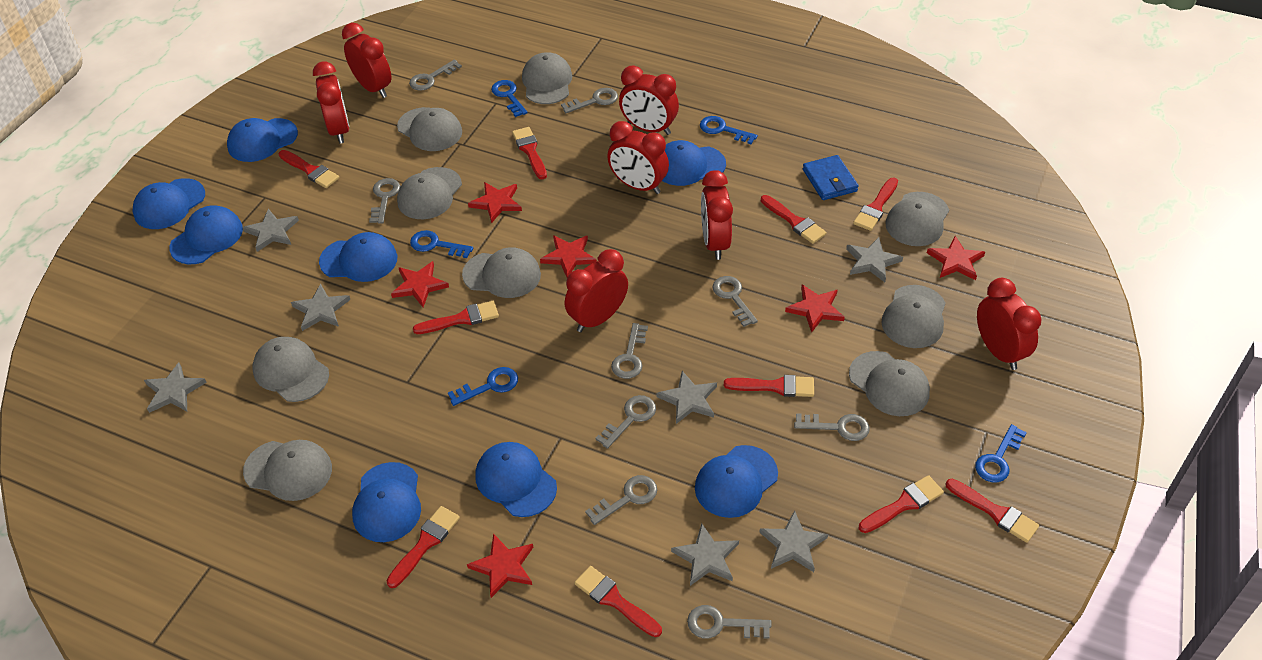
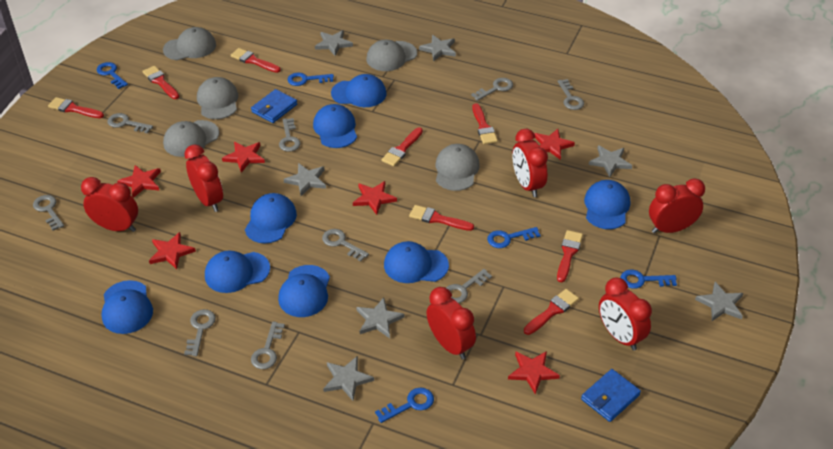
blue wallet: 1 -> 2
grey cap: 9 -> 5
red brush: 10 -> 8
red clock: 7 -> 6

